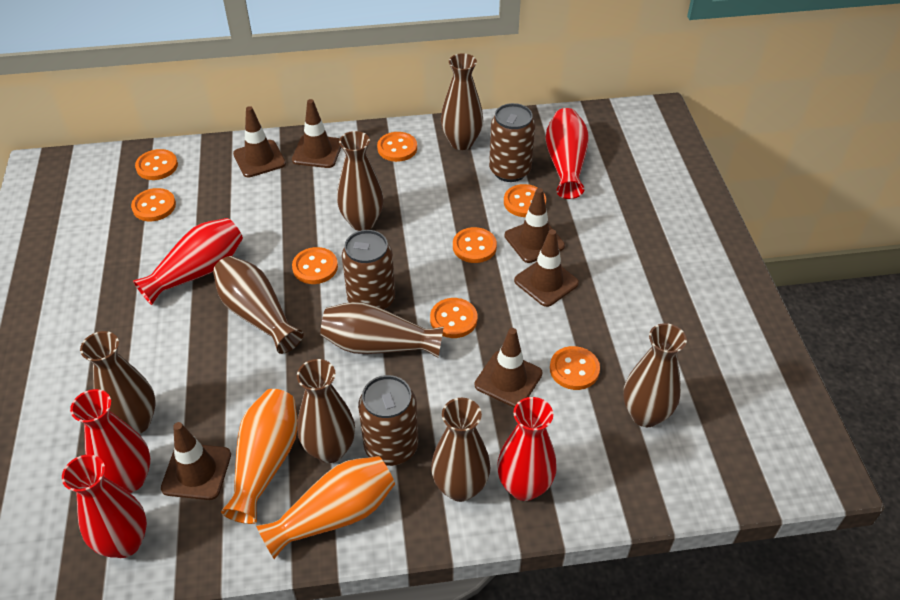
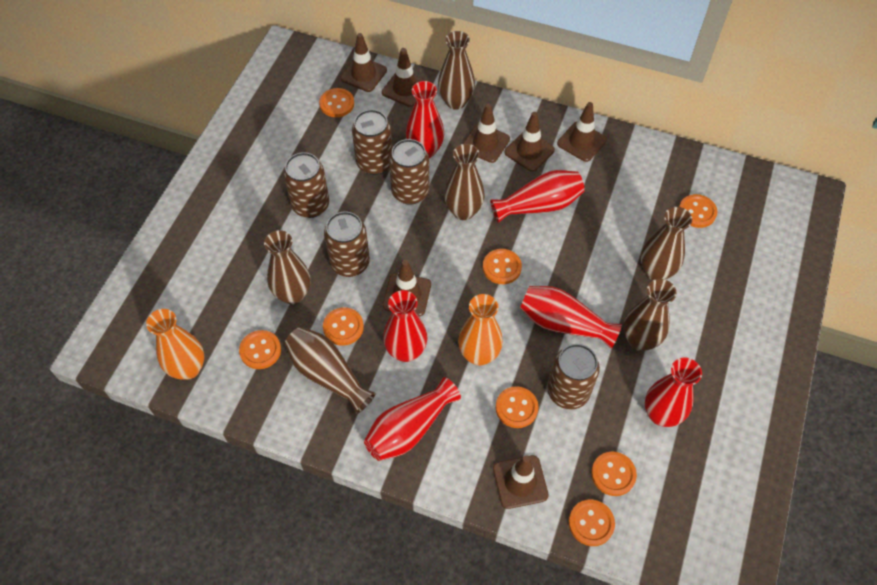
brown can: 3 -> 5
brown traffic cone: 6 -> 7
brown vase: 8 -> 6
red vase: 5 -> 6

